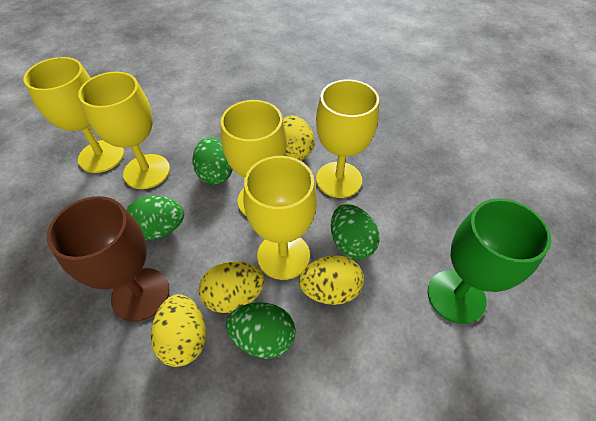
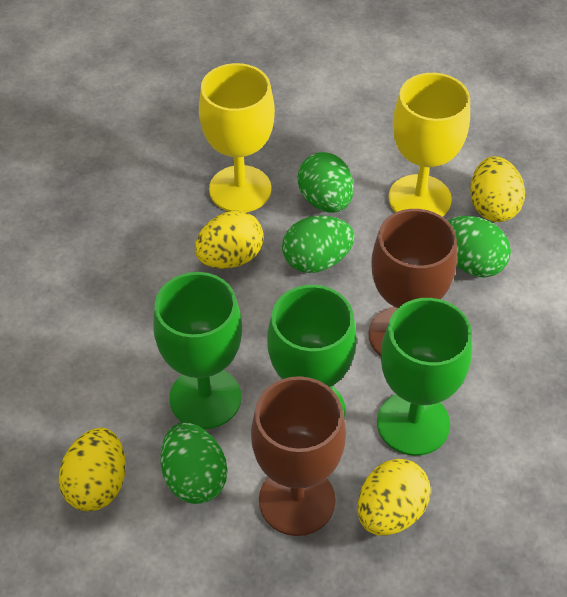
brown goblet: 1 -> 2
green goblet: 1 -> 3
yellow goblet: 5 -> 2

